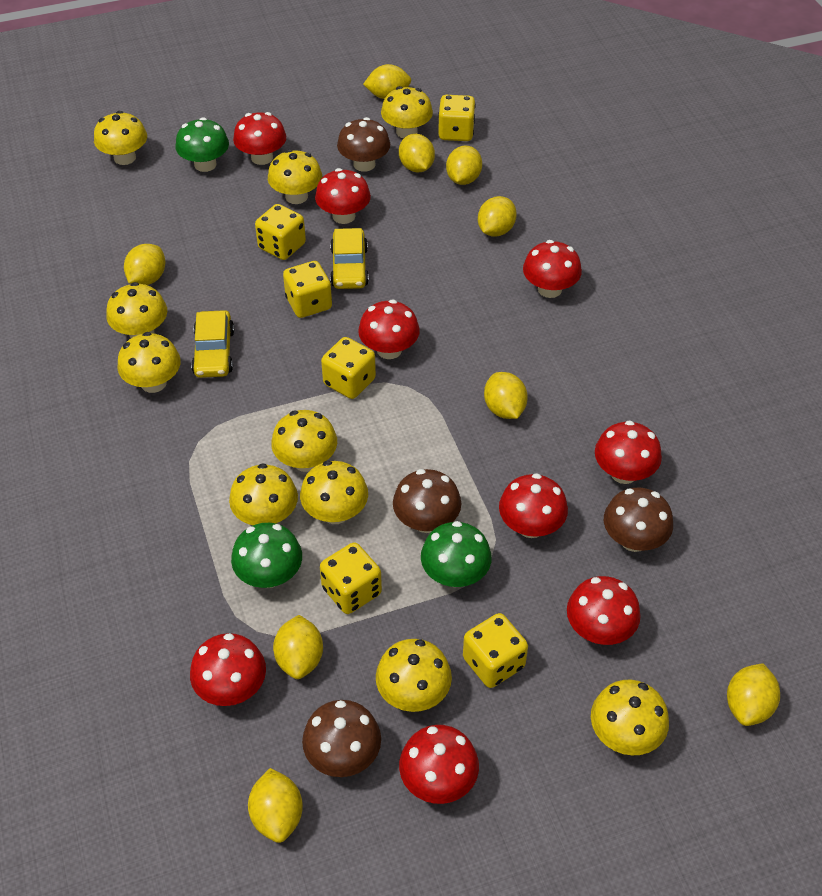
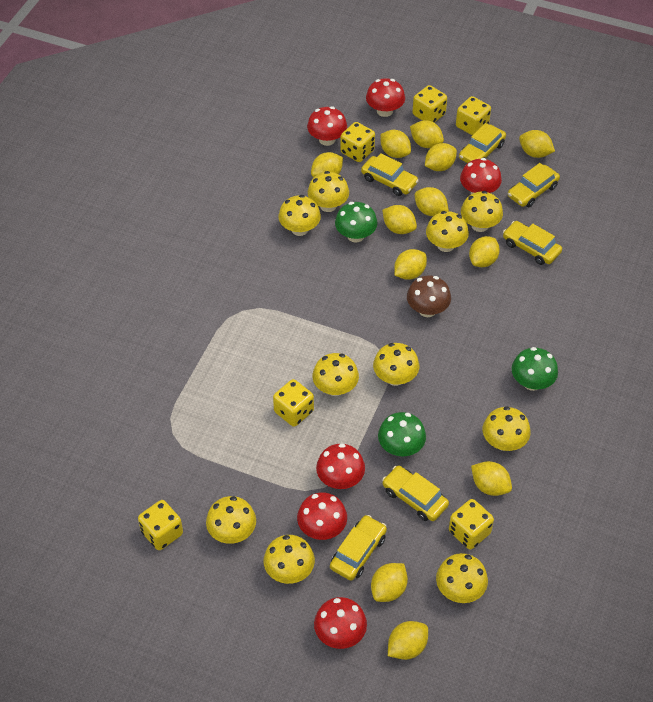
brown mushroom: 4 -> 1
red mushroom: 9 -> 6
yellow car: 2 -> 6
yellow lemon: 9 -> 12

